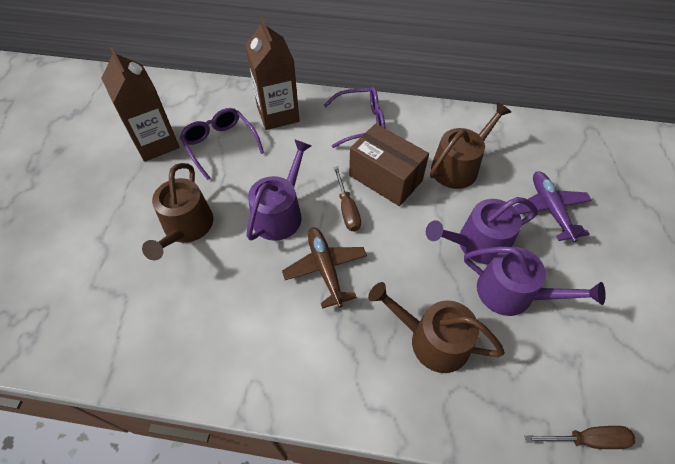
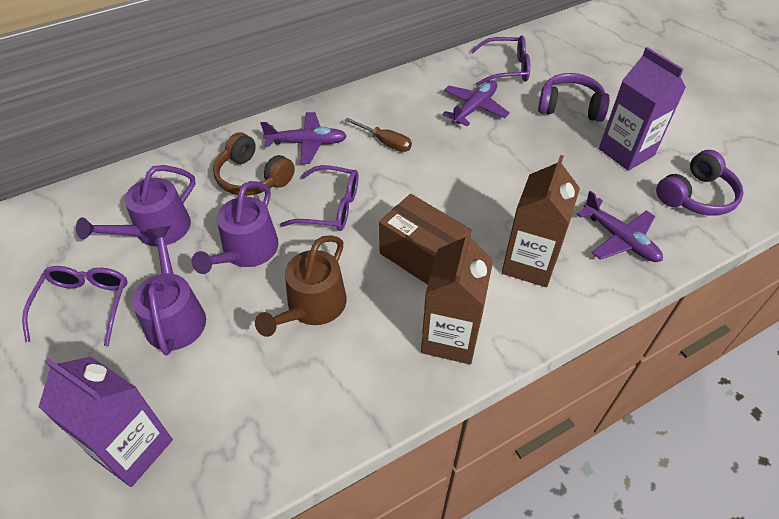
brown headphones: 0 -> 1
brown plane: 1 -> 0
brown screwdriver: 2 -> 1
brown watering can: 3 -> 1
purple carton: 0 -> 2
purple glasses: 2 -> 3
purple headphones: 0 -> 2
purple plane: 1 -> 3

